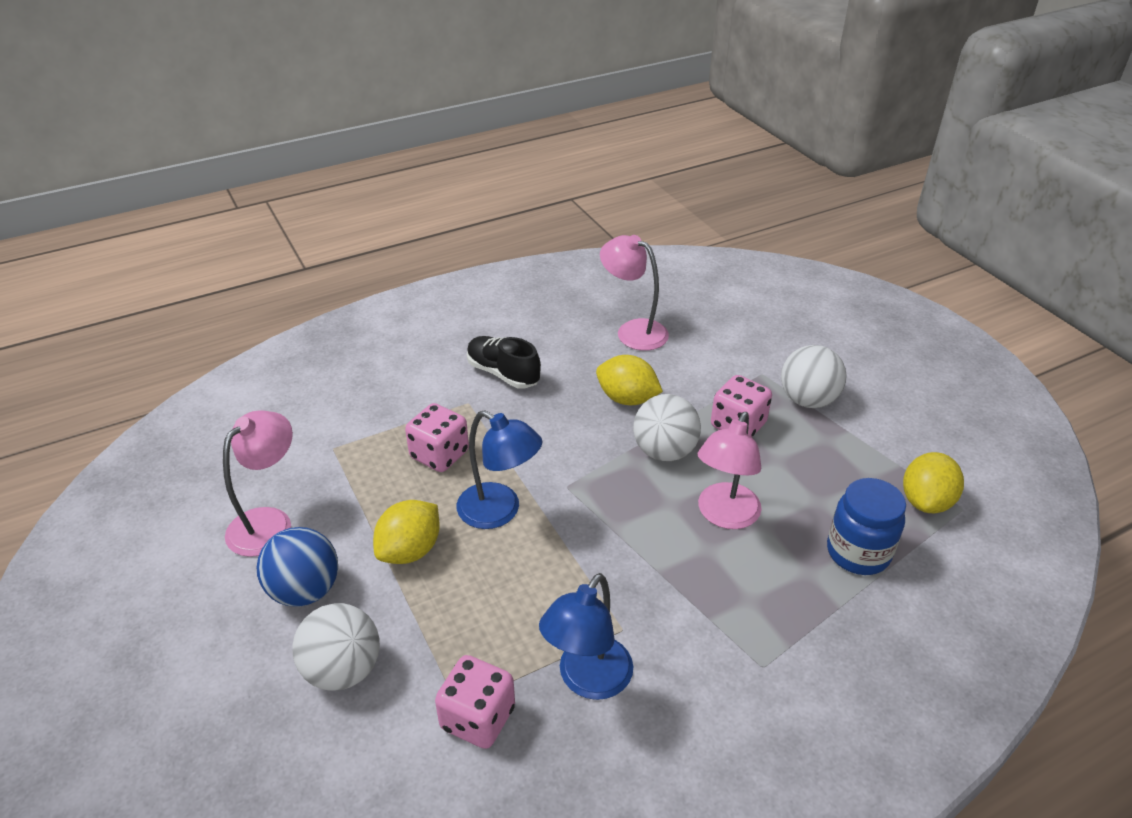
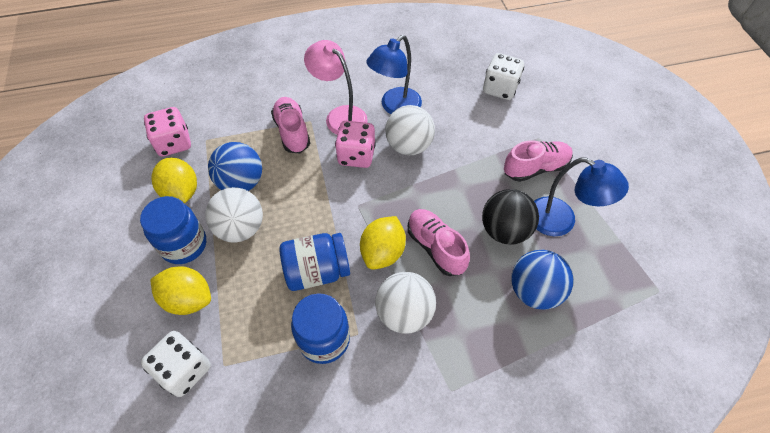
black ball: 0 -> 1
black shoe: 1 -> 0
blue ball: 1 -> 2
blue jar: 1 -> 3
pink dice: 3 -> 2
pink lamp: 3 -> 1
pink shoe: 0 -> 3
white dice: 0 -> 2

